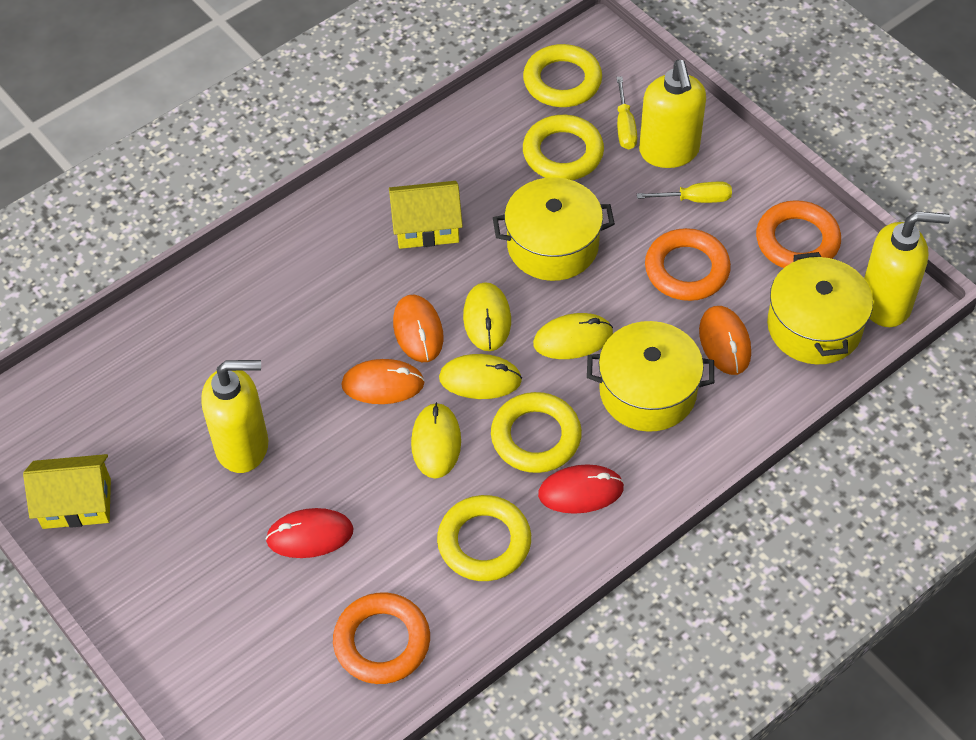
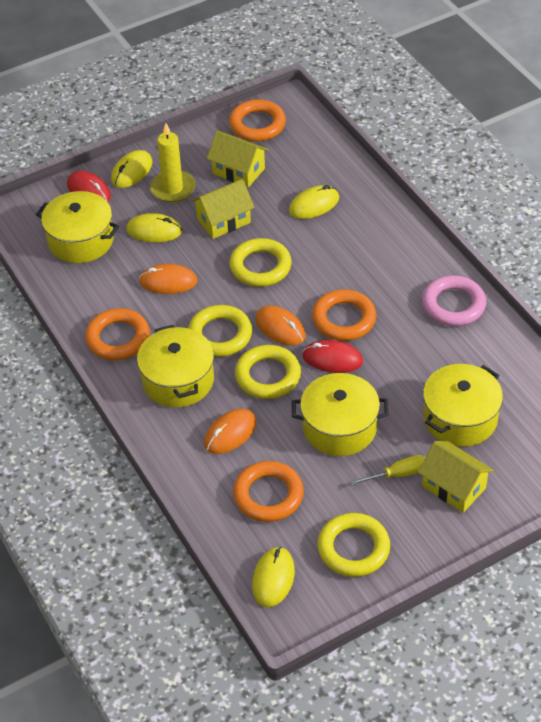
orange ring: 3 -> 4
pink ring: 0 -> 1
yellow candle: 0 -> 1
yellow house: 2 -> 3
yellow pot: 3 -> 4
yellow screwdriver: 2 -> 1
yellow soap dispenser: 3 -> 0

